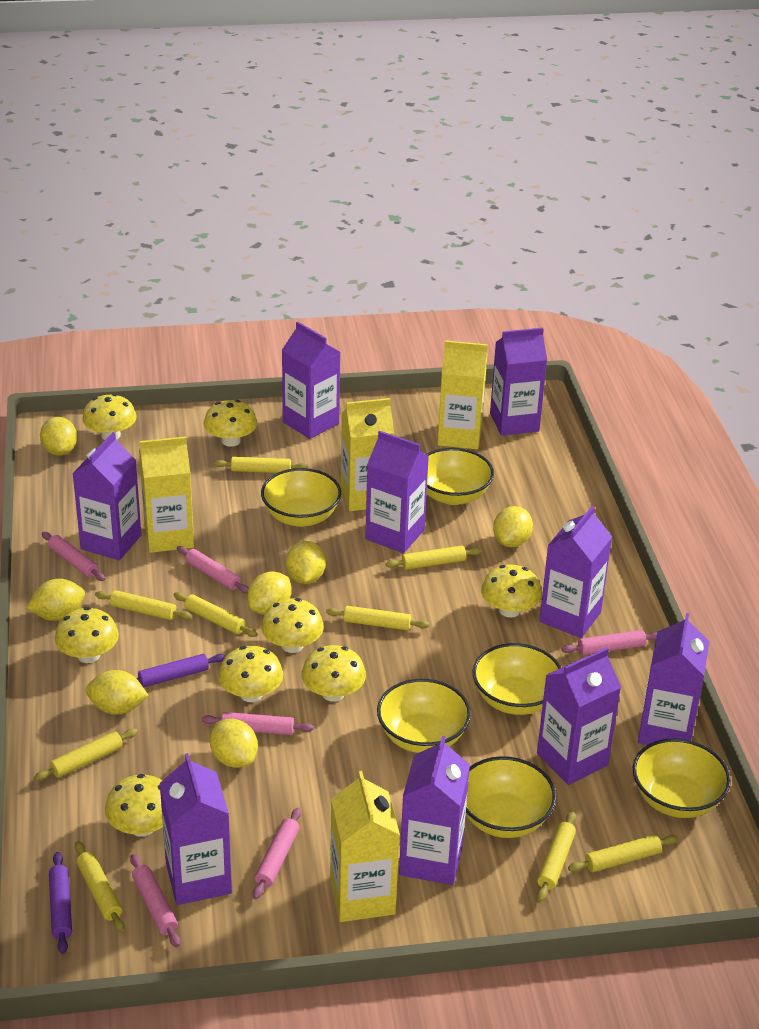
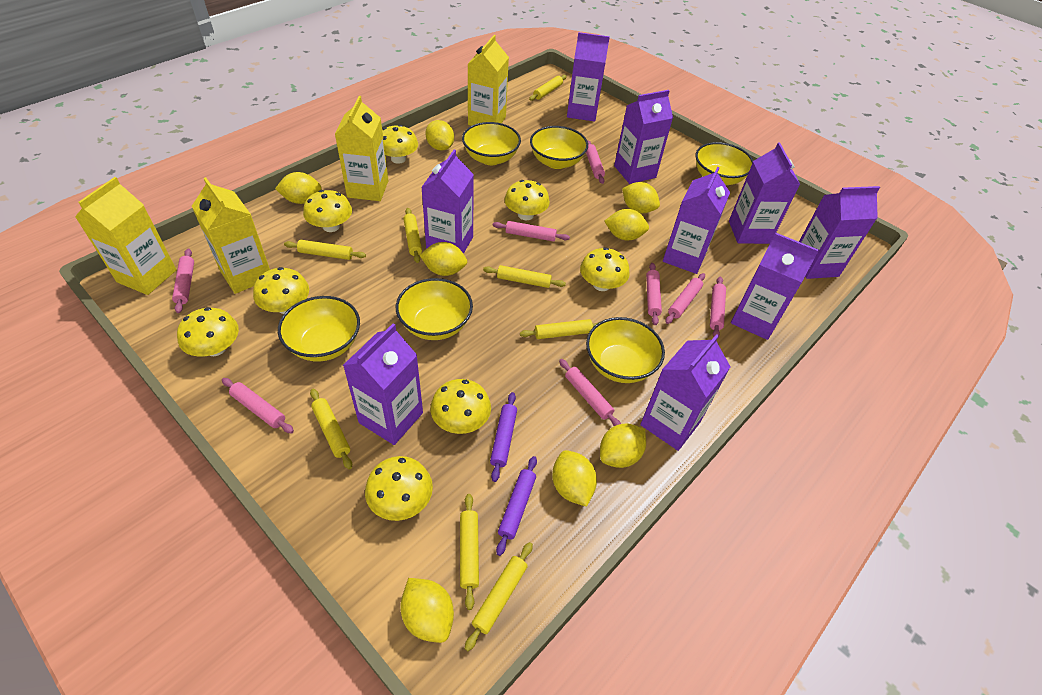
pink rolling pin: 6 -> 8
yellow lemon: 7 -> 8
yellow rolling pin: 9 -> 8

